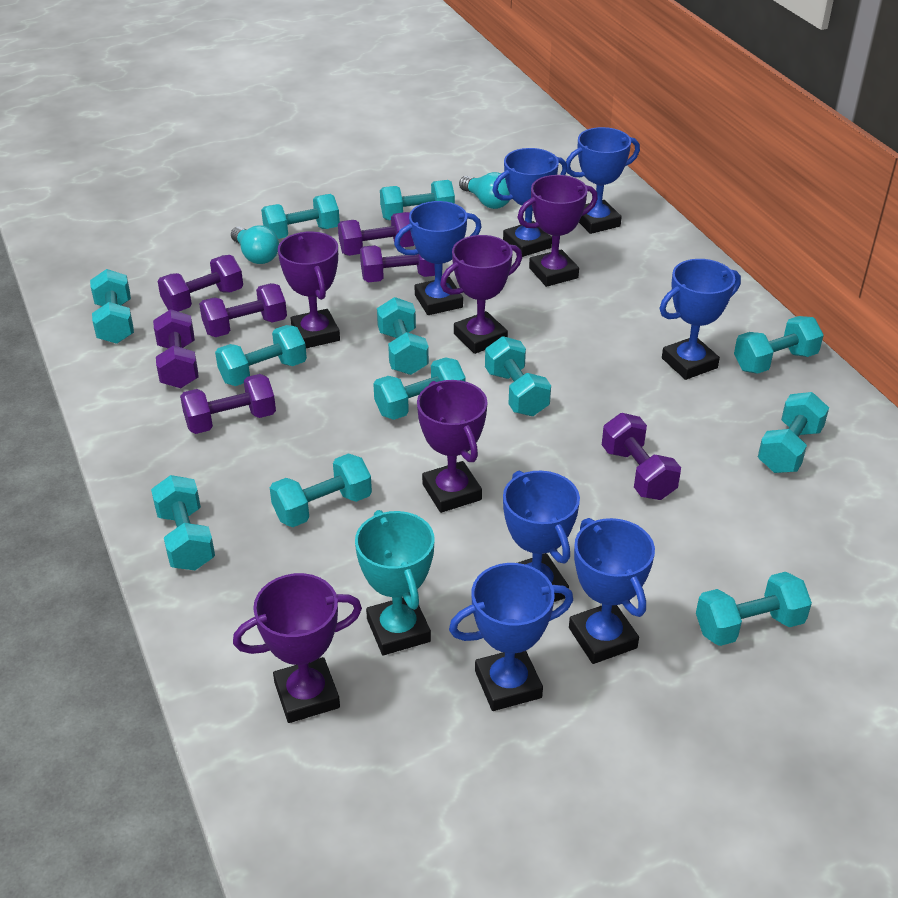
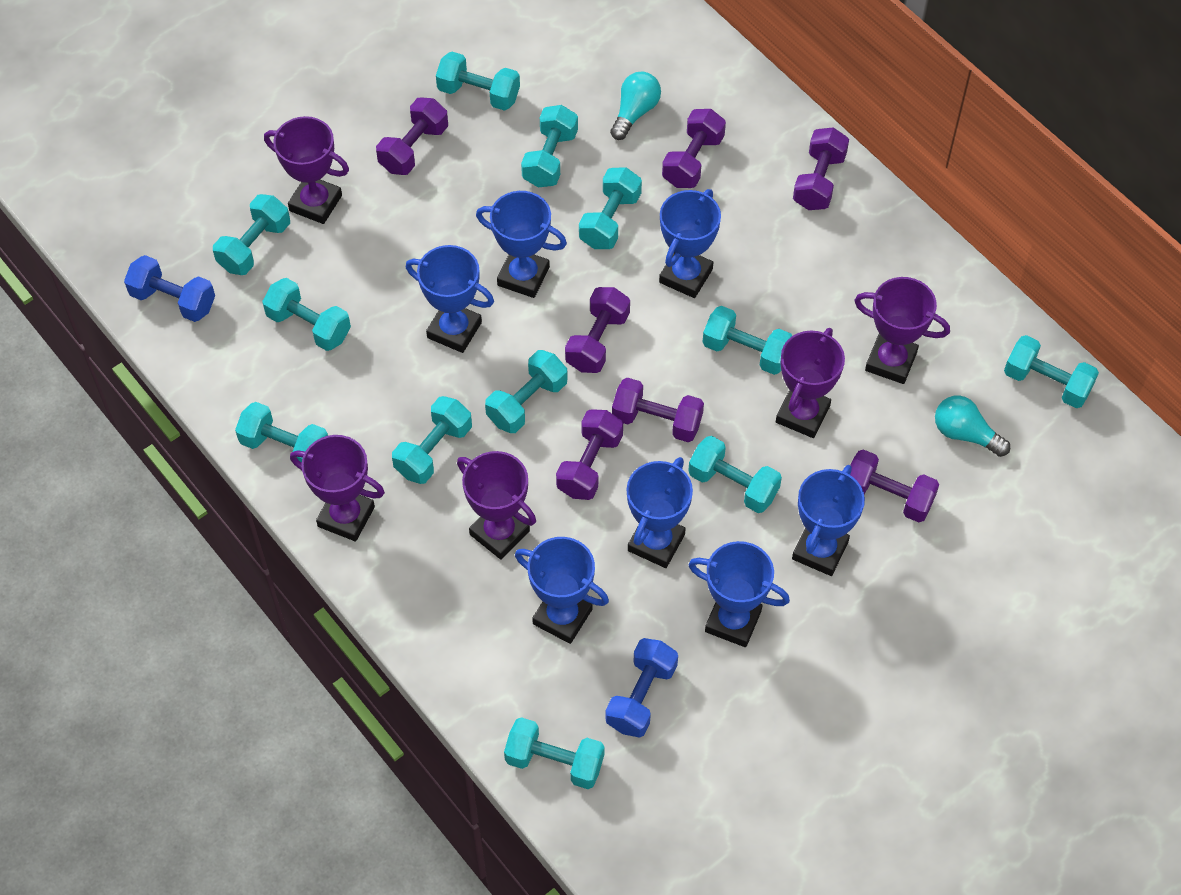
blue dumbbell: 0 -> 2
turquoise trophy: 1 -> 0

